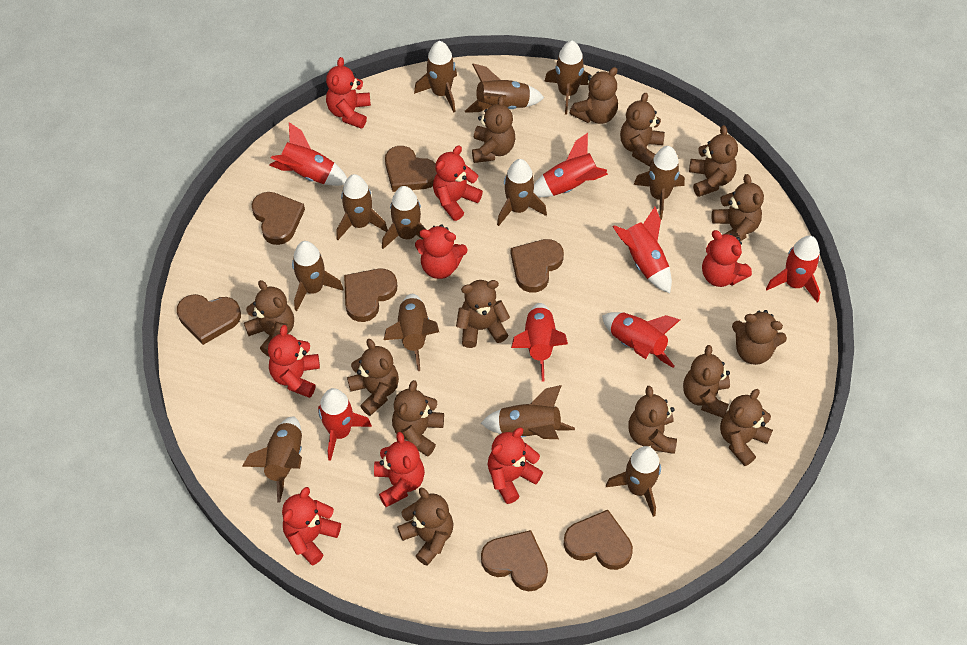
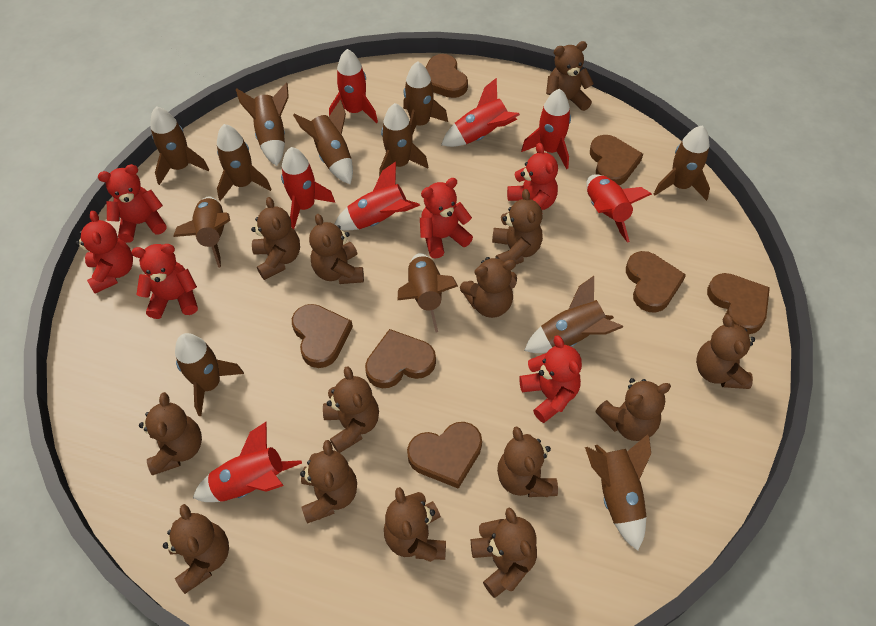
red teddy bear: 8 -> 6

